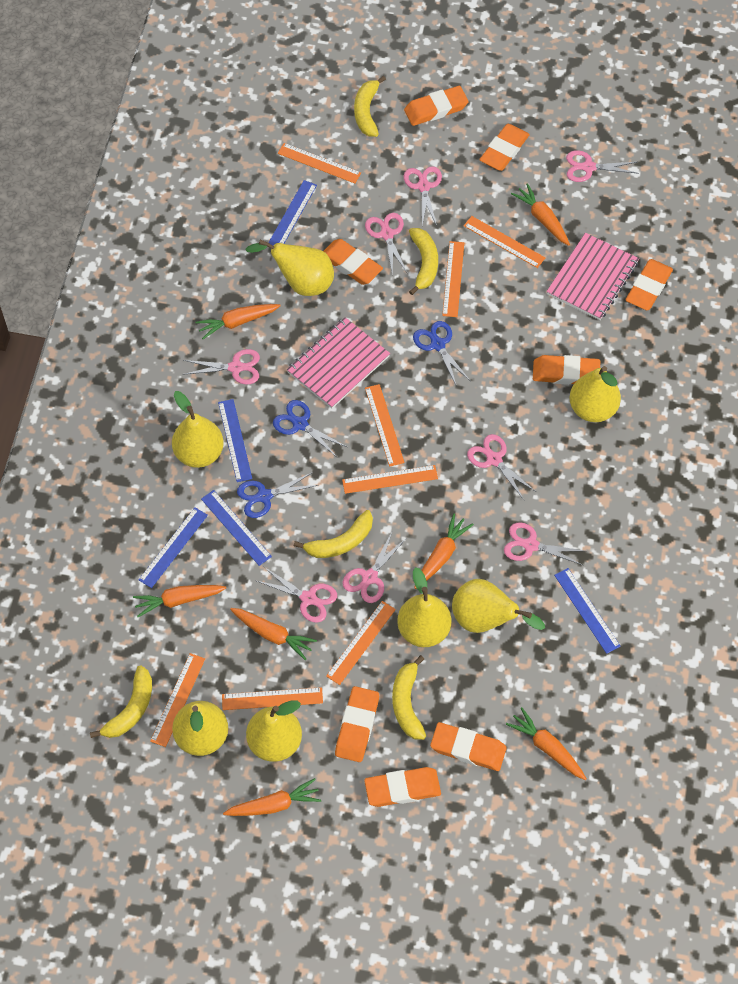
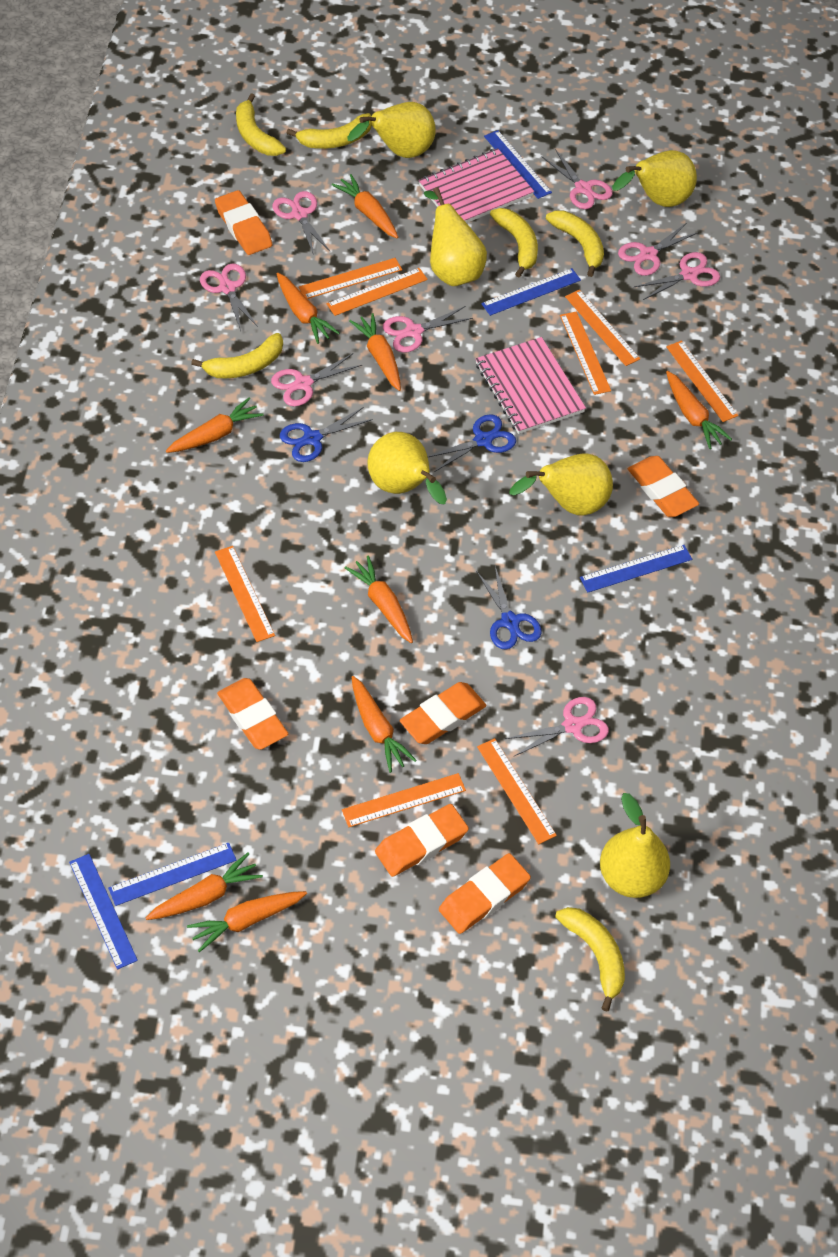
orange carrot: 7 -> 9
orange eraser: 8 -> 6
yellow banana: 5 -> 6
yellow pear: 7 -> 6

